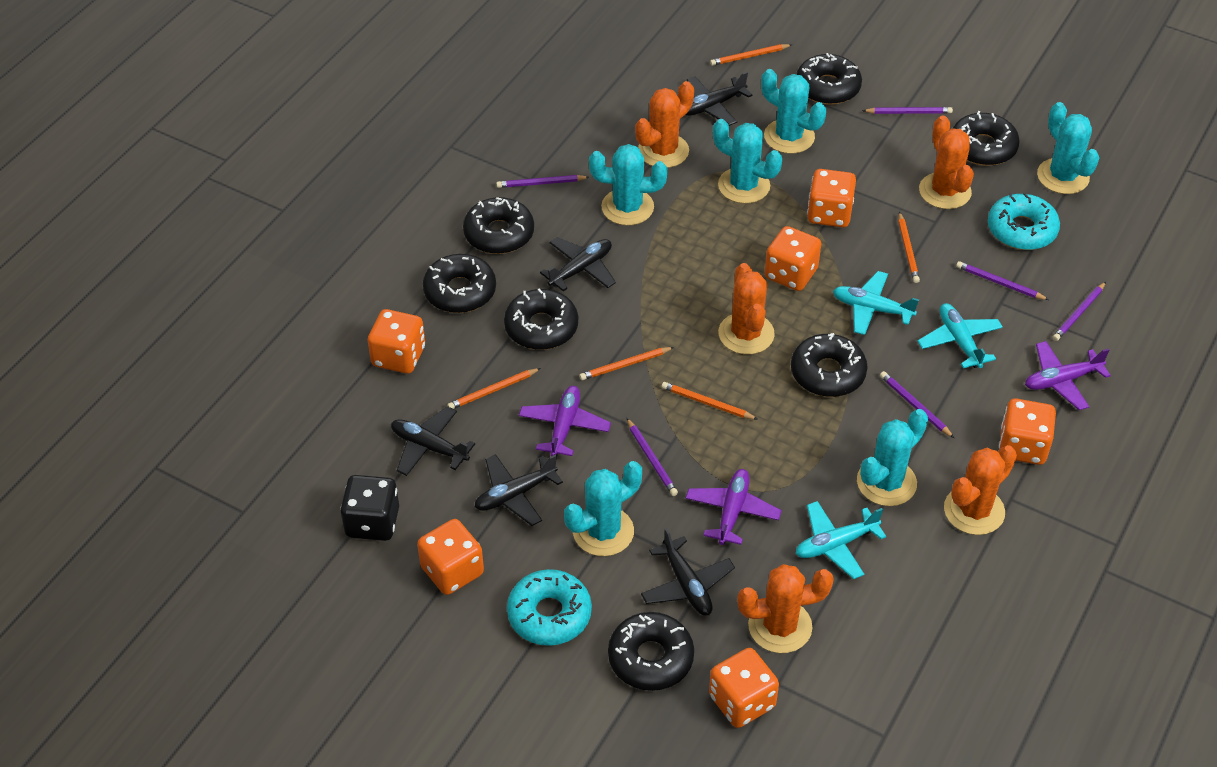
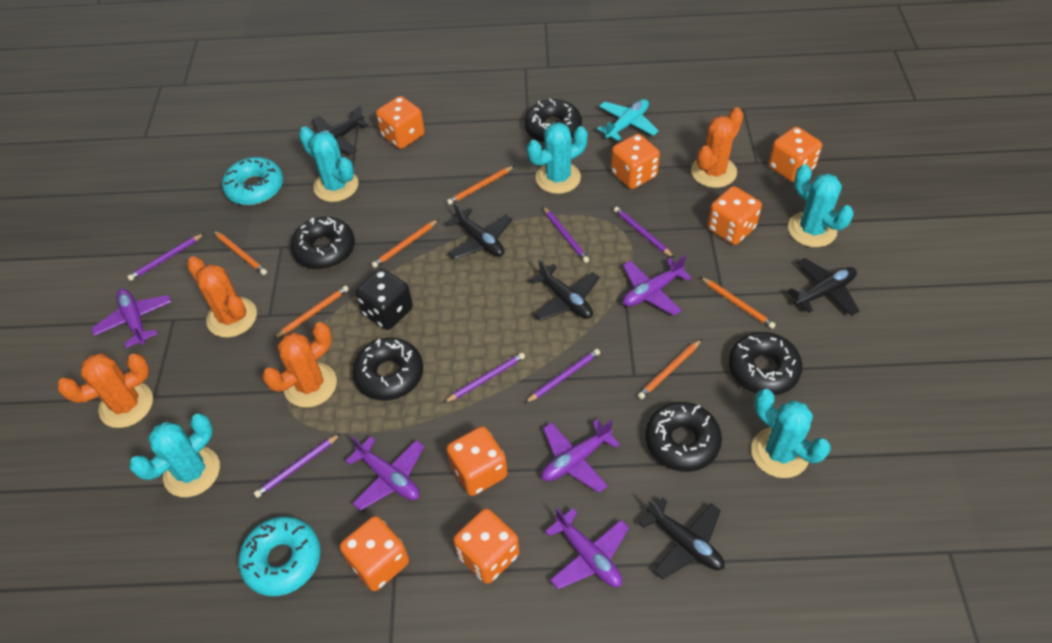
black donut: 7 -> 5
orange cactus: 5 -> 4
orange dice: 6 -> 7
orange pencil: 5 -> 6
purple plane: 3 -> 5
turquoise cactus: 6 -> 5
turquoise plane: 3 -> 1

